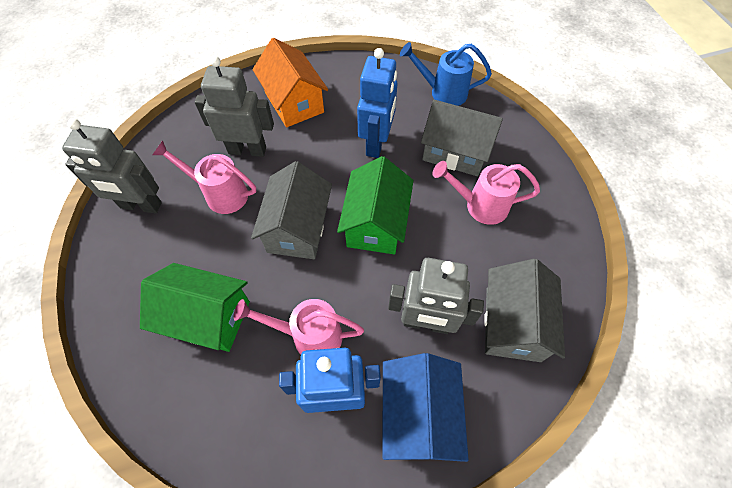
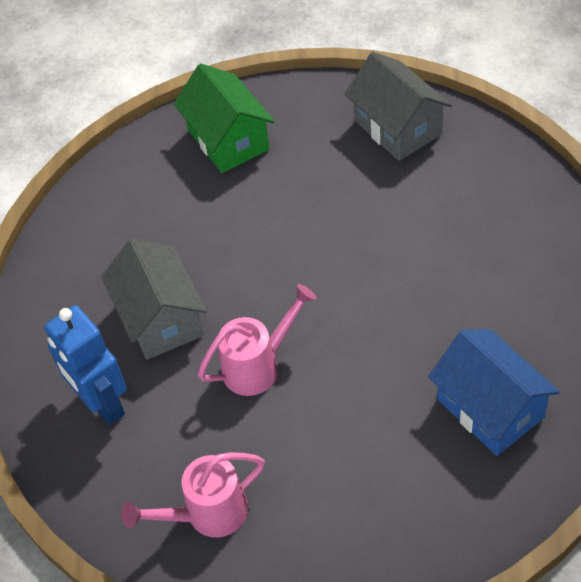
blue robot: 2 -> 1
blue watering can: 1 -> 0
green house: 2 -> 1
grey house: 3 -> 2
grey robot: 3 -> 0
orange house: 1 -> 0
pink watering can: 3 -> 2

